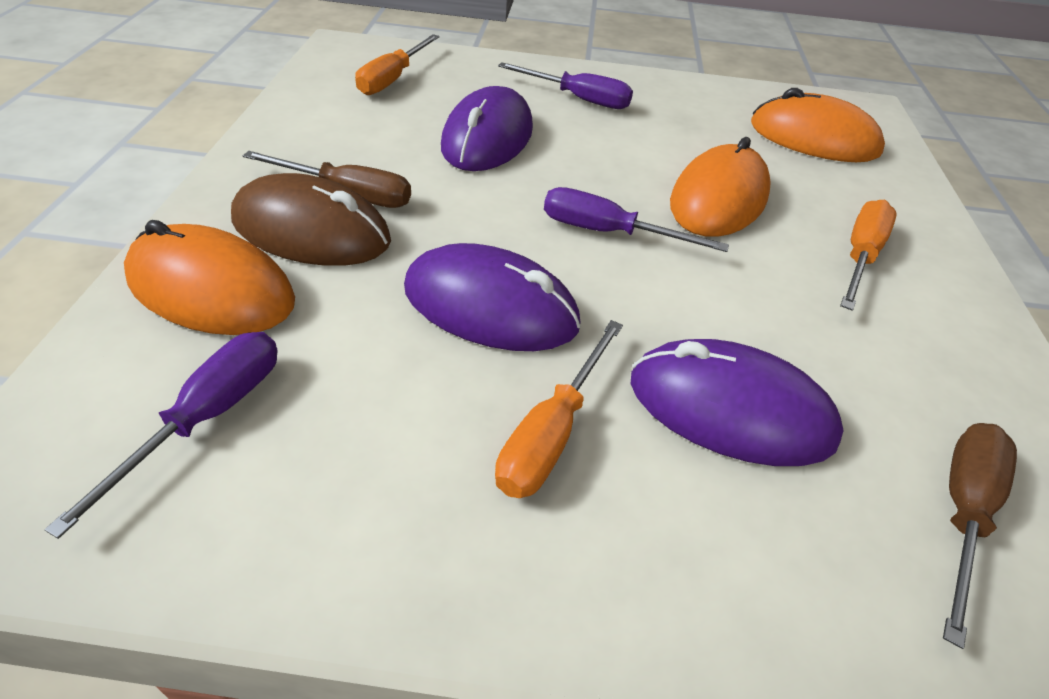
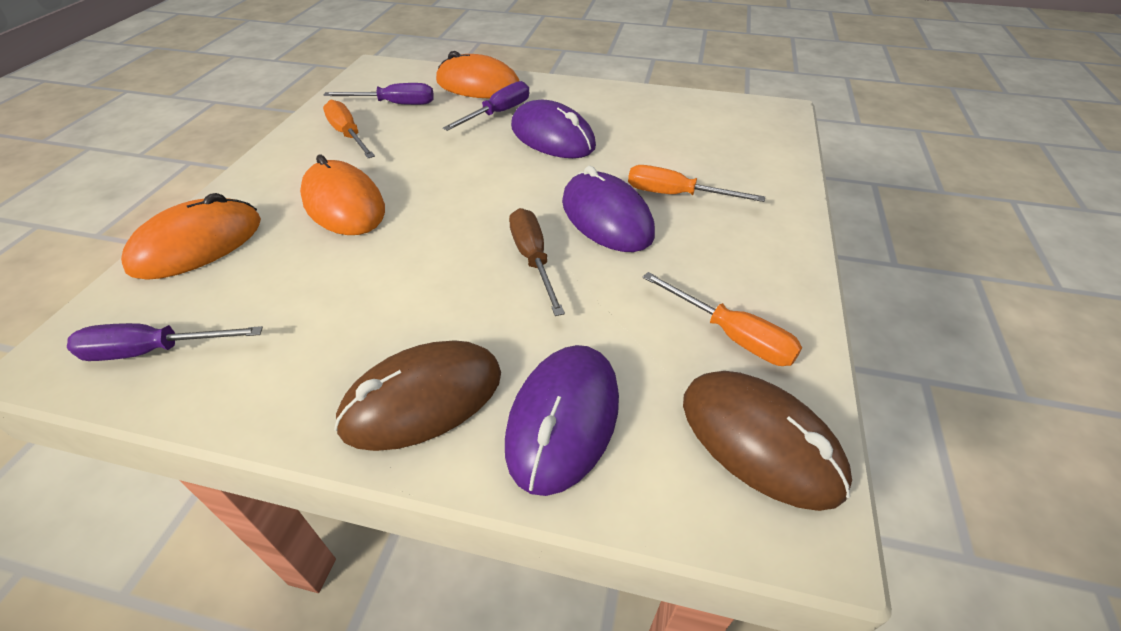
brown mouse: 1 -> 2
brown screwdriver: 2 -> 1

